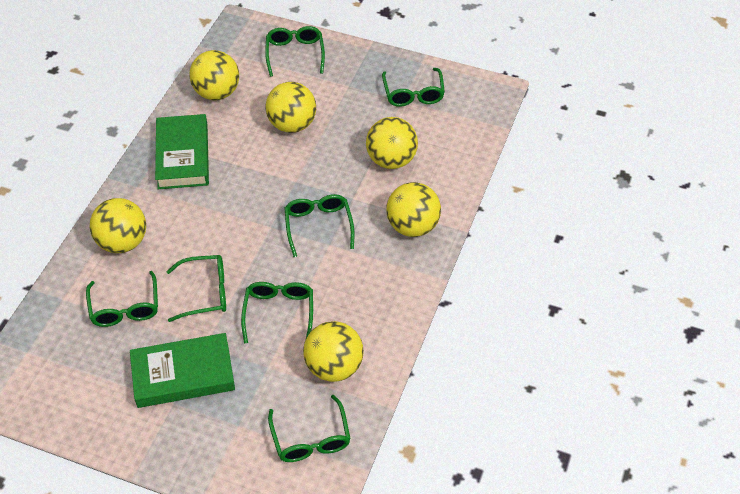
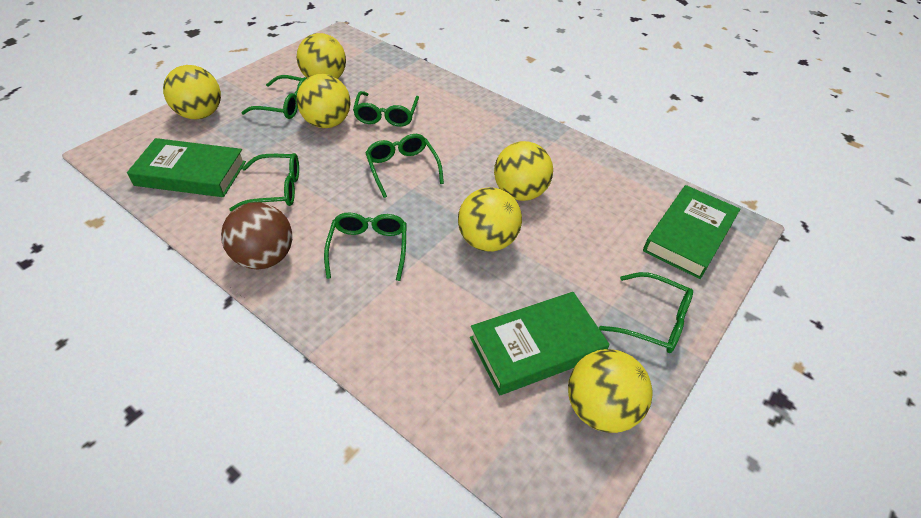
brown ball: 0 -> 1
green book: 2 -> 3
green glasses: 7 -> 6

